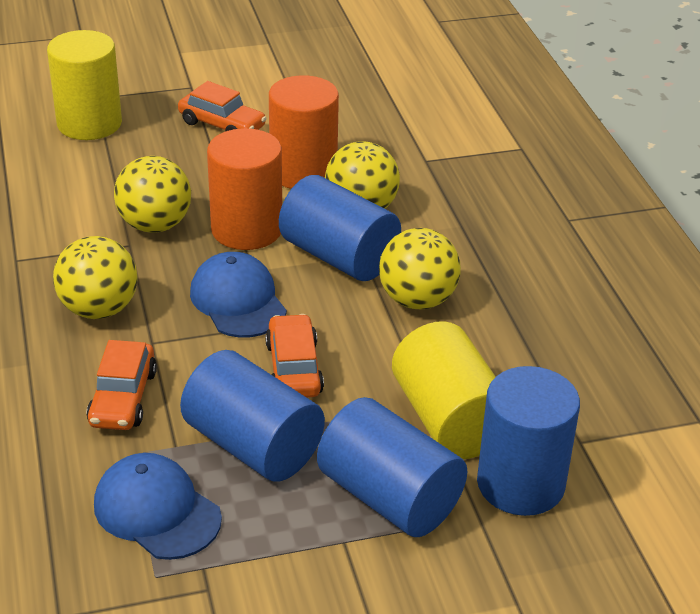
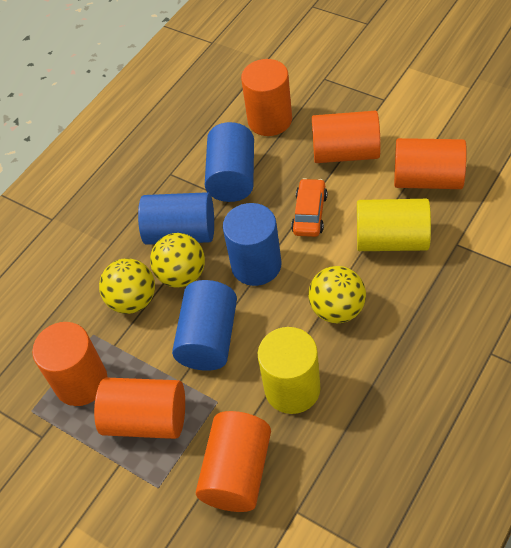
blue cap: 2 -> 0
orange car: 3 -> 1
orange cylinder: 2 -> 6
yellow ball: 4 -> 3

